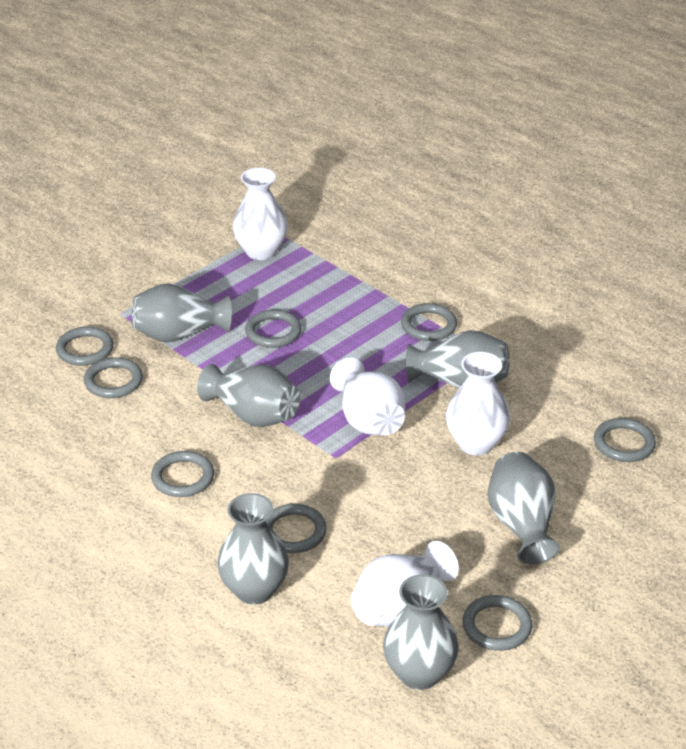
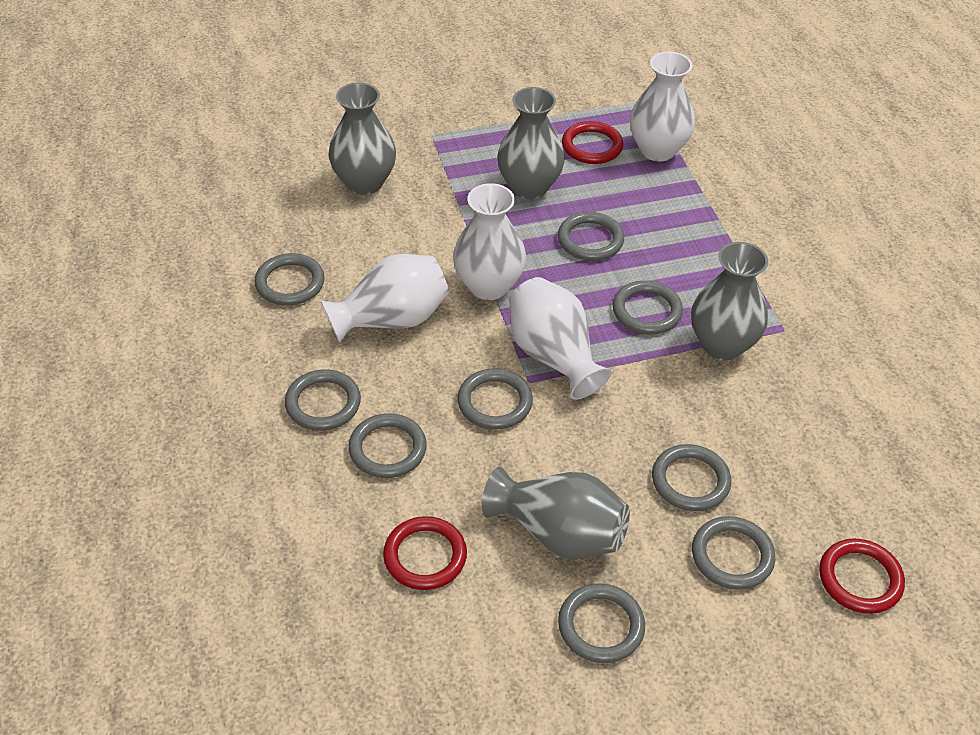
grey ring: 8 -> 9
grey vase: 6 -> 4
red ring: 0 -> 3

